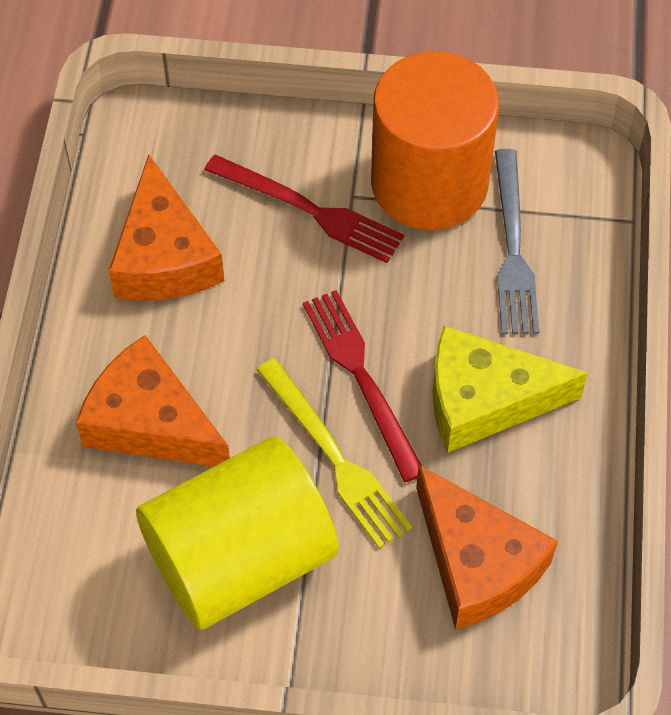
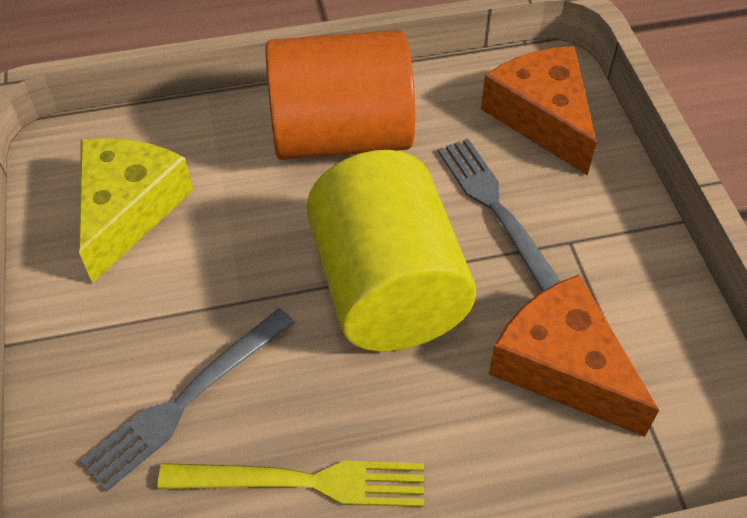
grey fork: 1 -> 2
orange cheese: 3 -> 2
red fork: 2 -> 0

